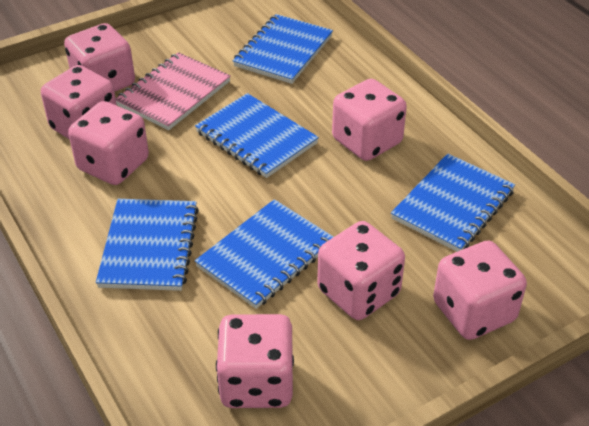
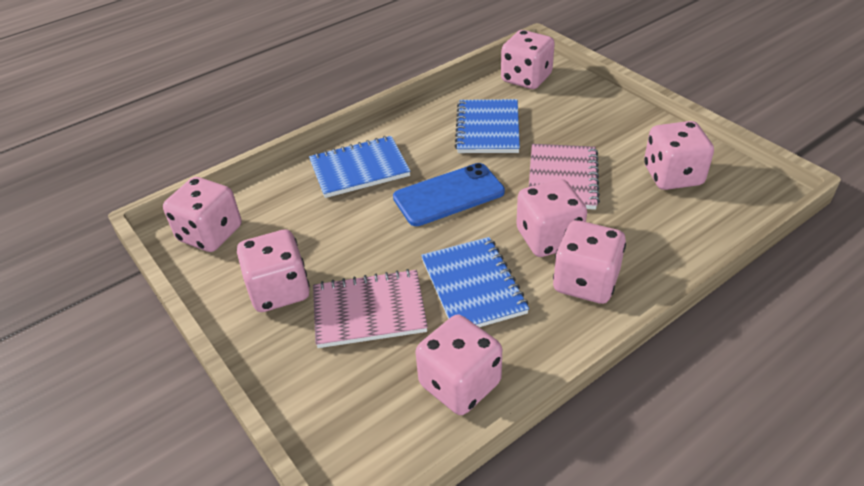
blue notebook: 5 -> 3
blue phone: 0 -> 1
pink notebook: 1 -> 2

